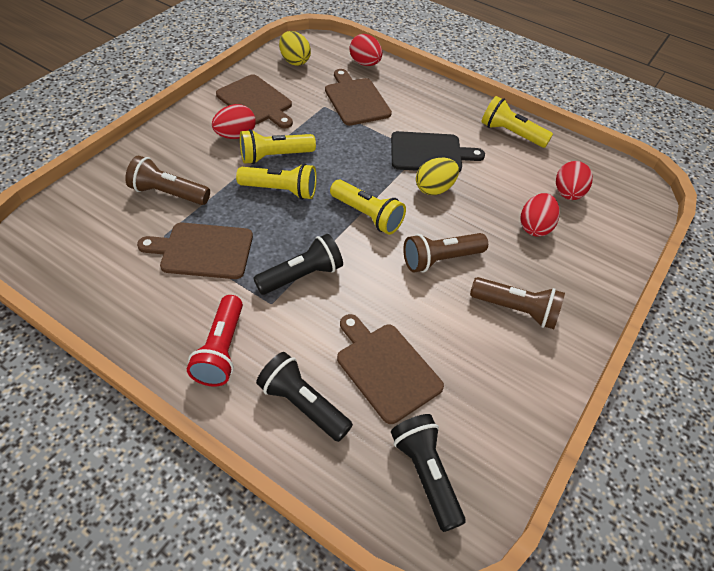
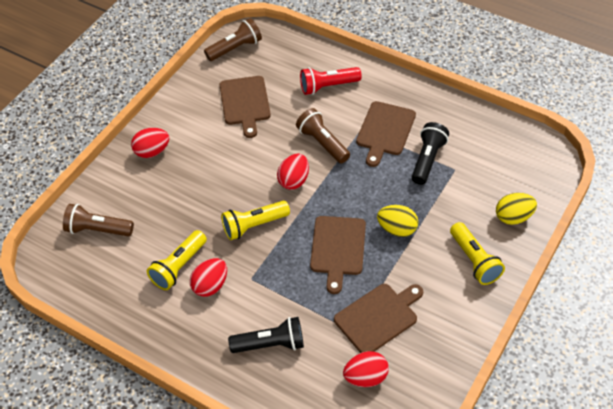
black cutting board: 1 -> 0
black flashlight: 3 -> 2
yellow flashlight: 4 -> 3

